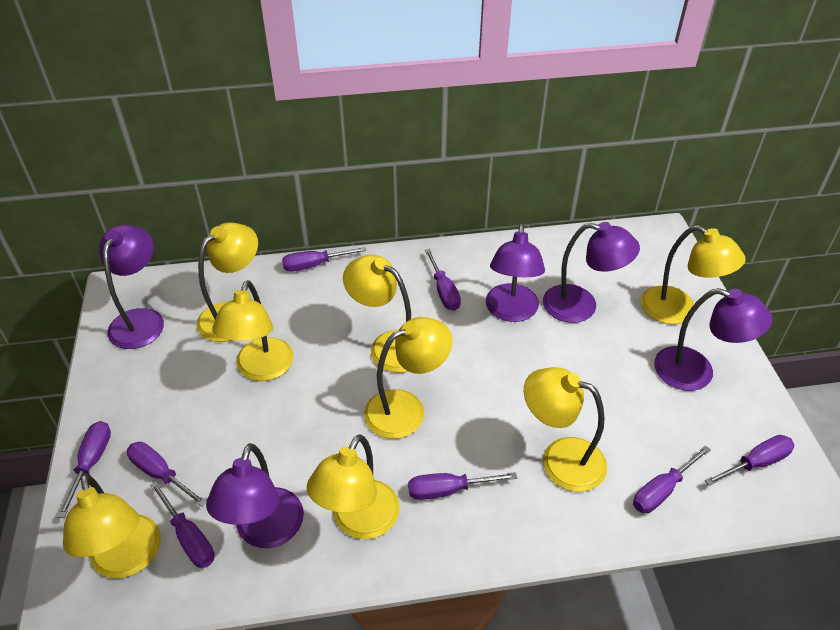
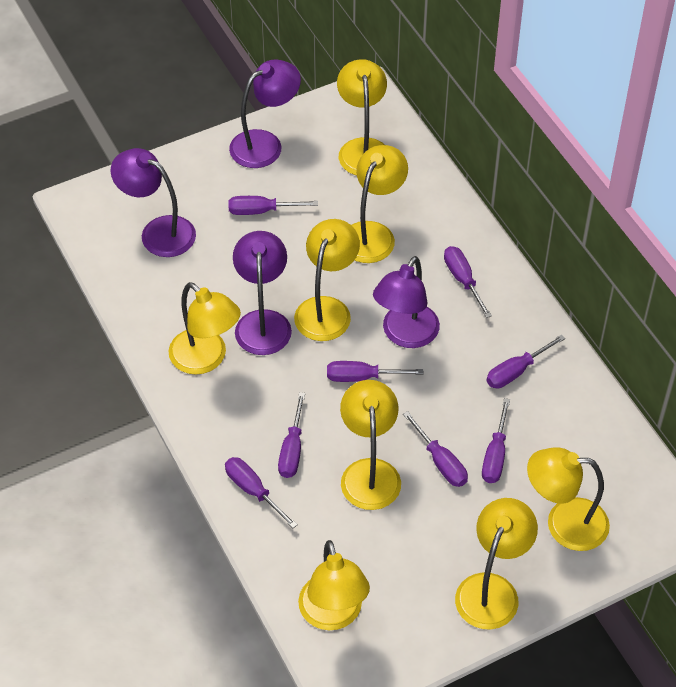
purple lamp: 5 -> 4

